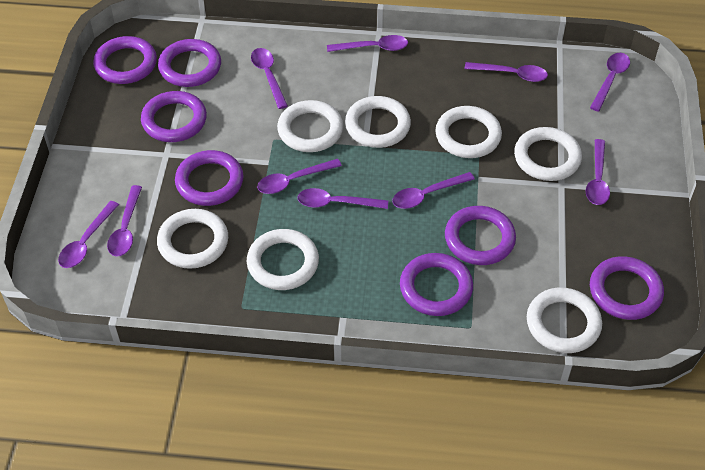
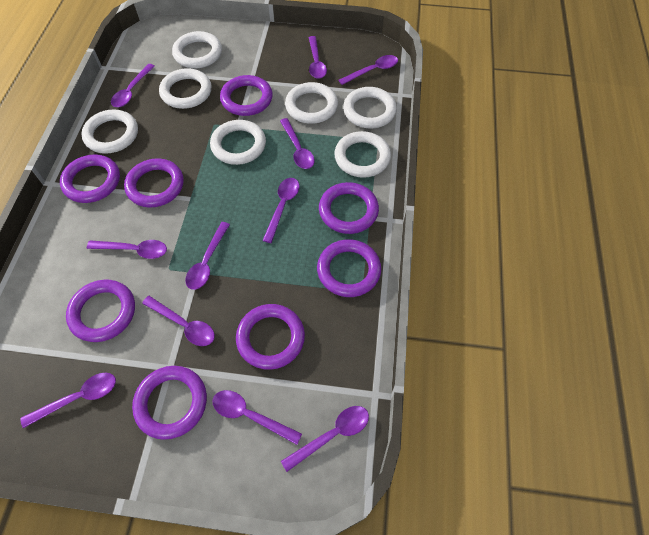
purple ring: 7 -> 8
purple spoon: 10 -> 11

